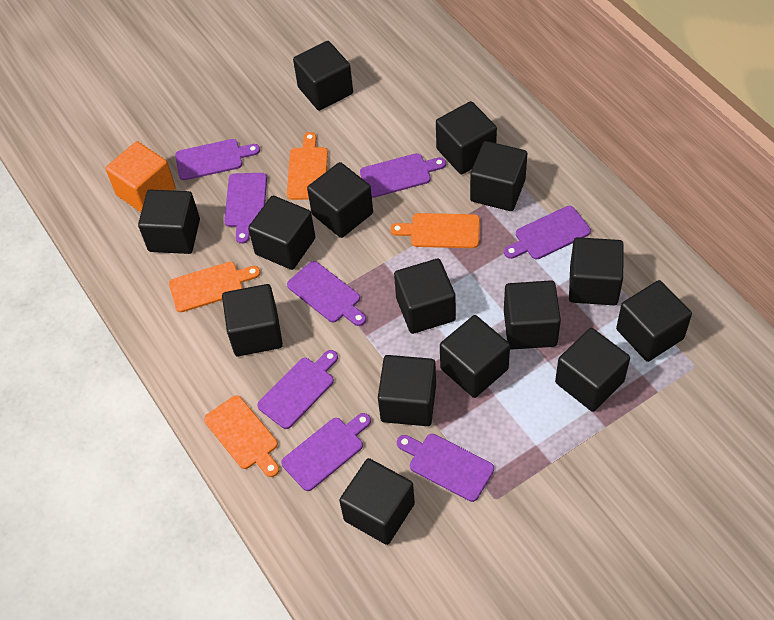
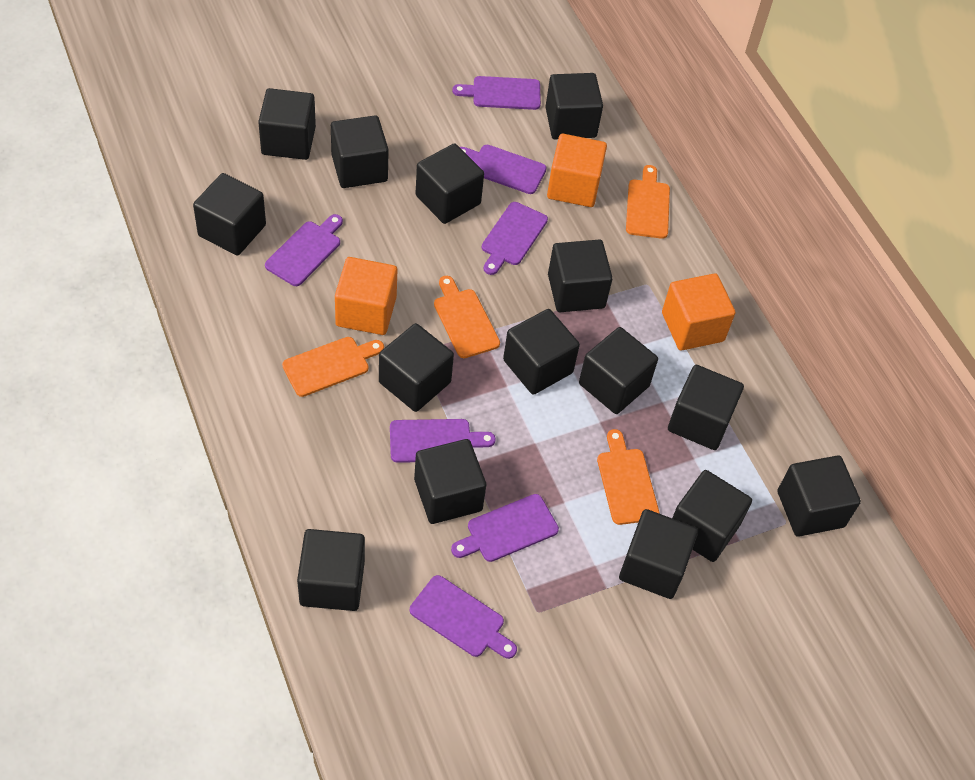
orange cube: 1 -> 3
purple cutting board: 8 -> 7

